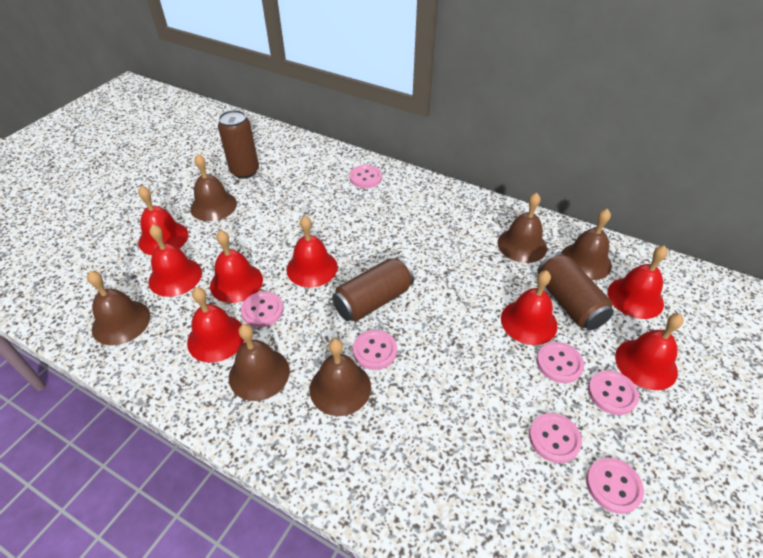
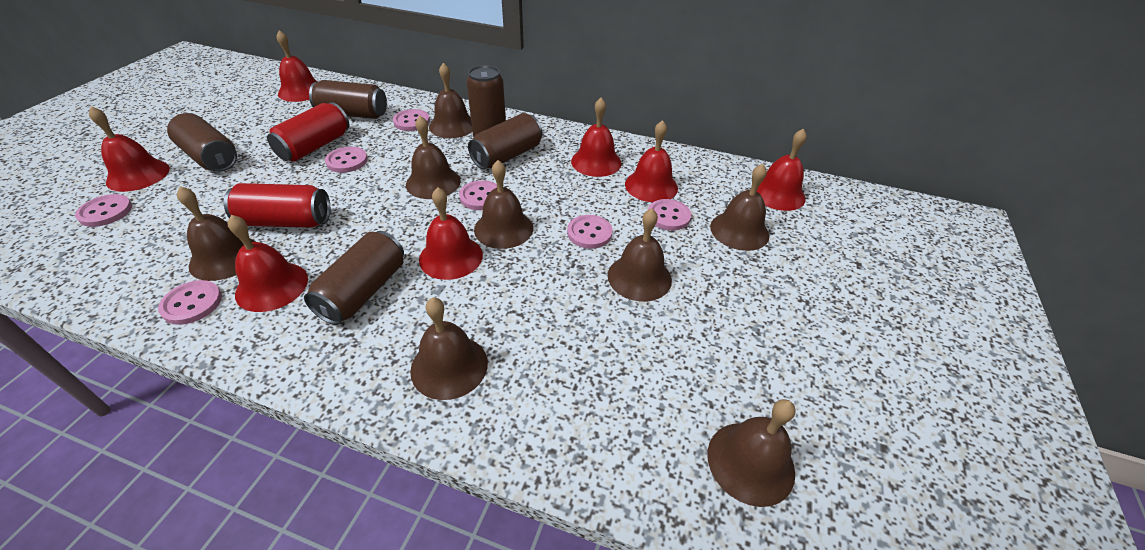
brown bell: 6 -> 8
brown can: 3 -> 5
red bell: 8 -> 7
red can: 0 -> 2

